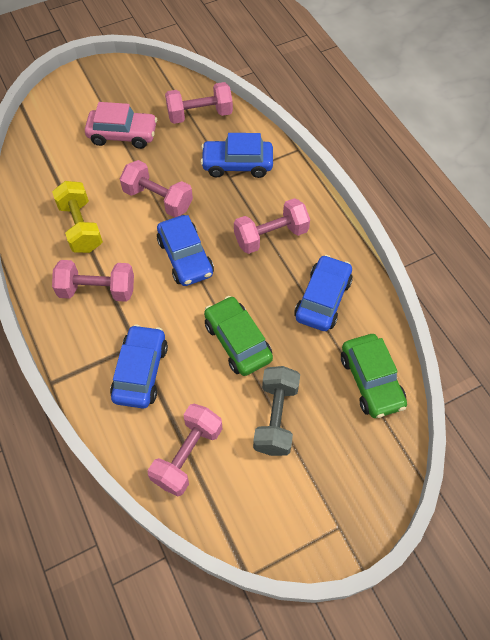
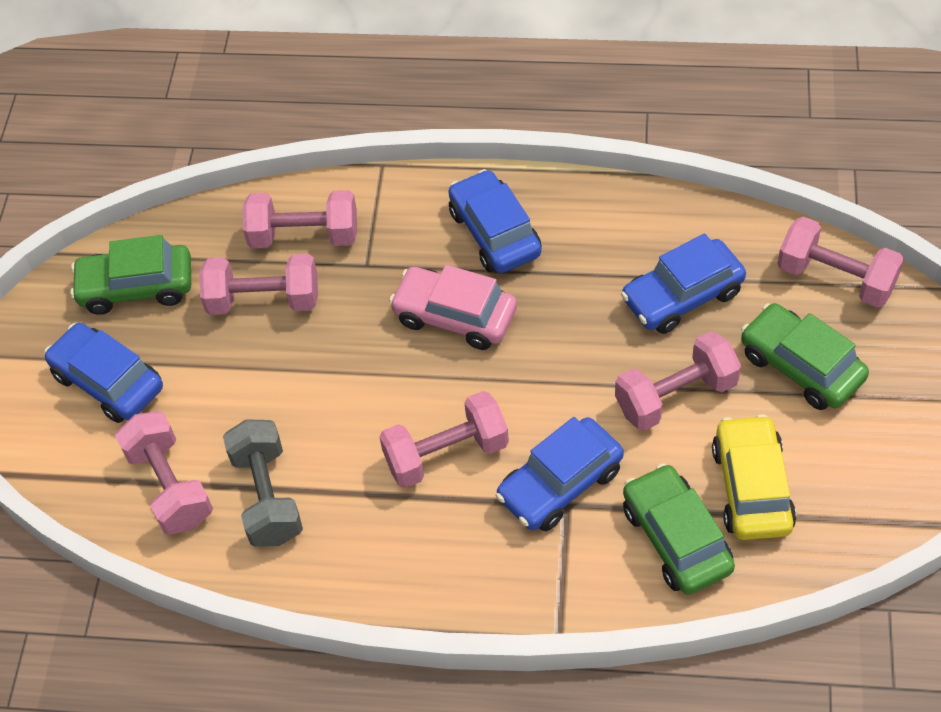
green car: 2 -> 3
pink dumbbell: 5 -> 6
yellow car: 0 -> 1
yellow dumbbell: 1 -> 0

